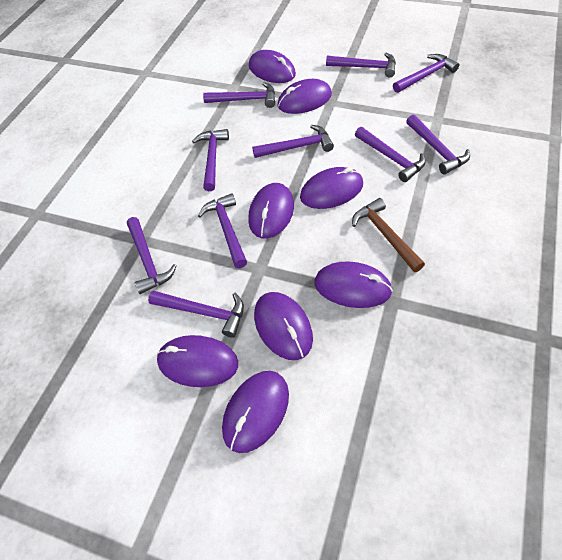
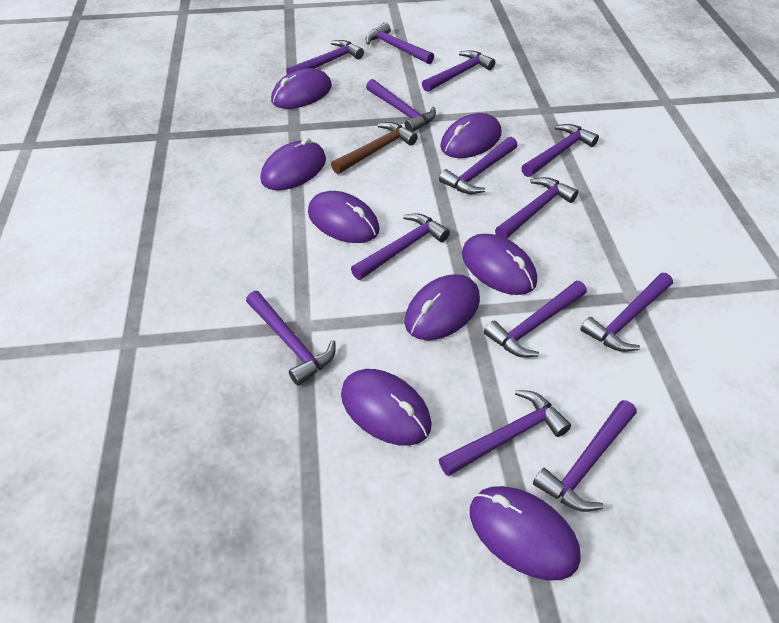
purple hammer: 10 -> 13

